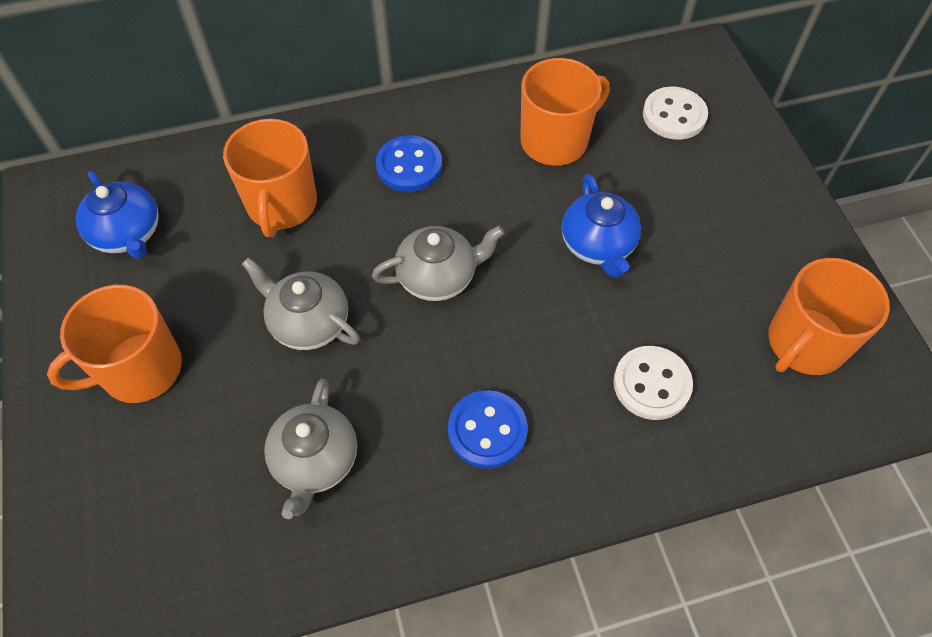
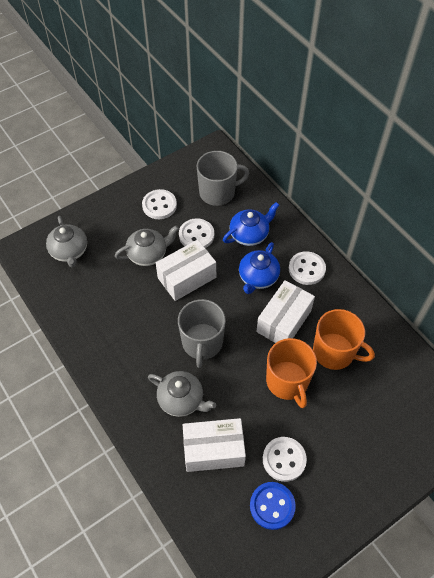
blue button: 2 -> 1
grey mug: 0 -> 2
orange mug: 4 -> 2
white box: 0 -> 3
white button: 2 -> 4

